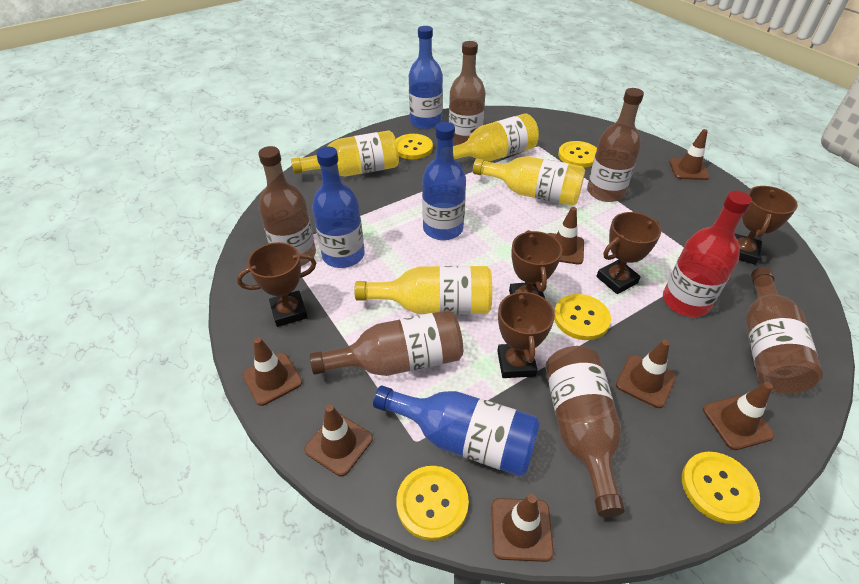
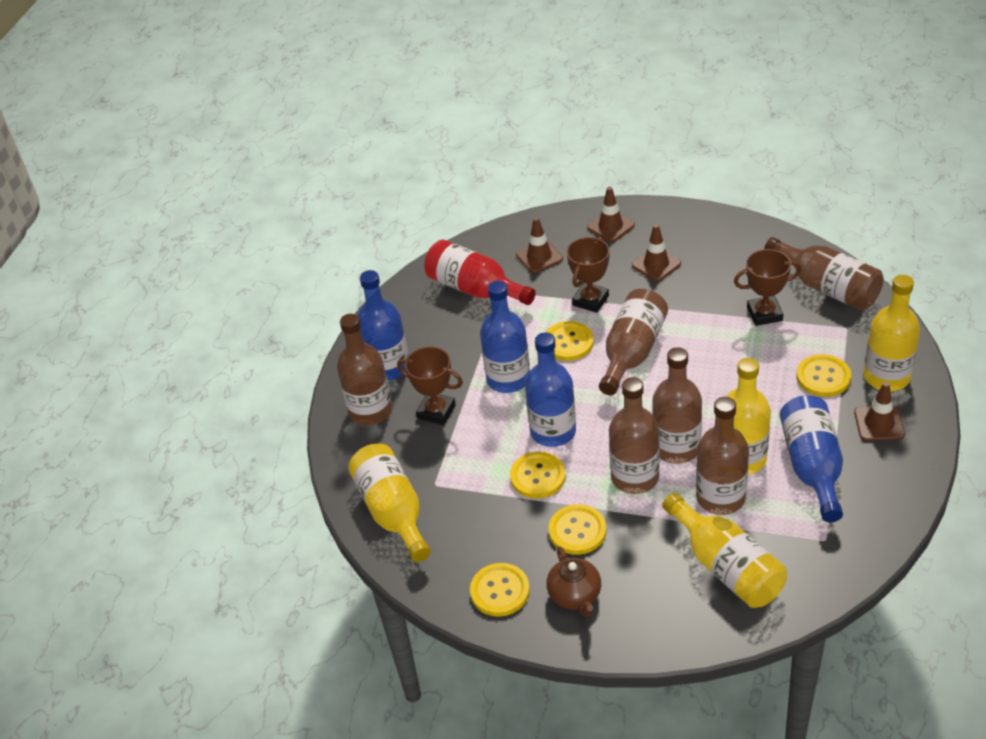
brown teapot: 0 -> 1
brown traffic cone: 7 -> 4
brown trophy: 5 -> 3

